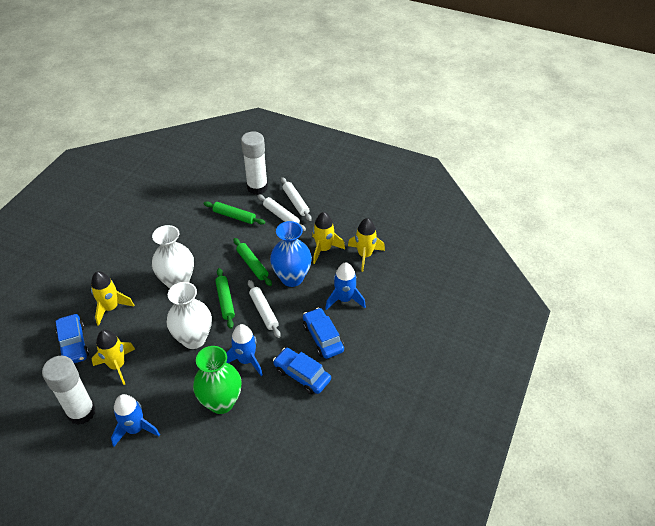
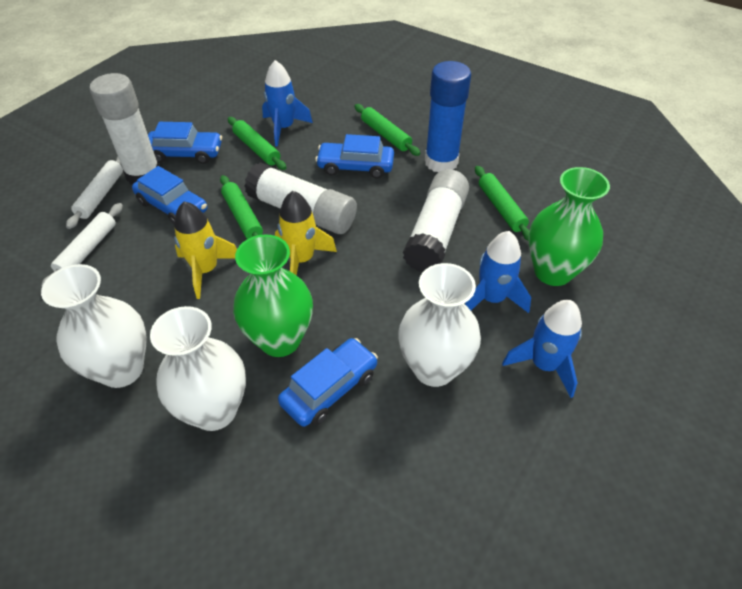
blue car: 3 -> 4
blue glue stick: 0 -> 1
blue vase: 1 -> 0
green rolling pin: 3 -> 4
green vase: 1 -> 2
white glue stick: 2 -> 3
white rolling pin: 3 -> 2
white vase: 2 -> 3
yellow rocket: 4 -> 2

